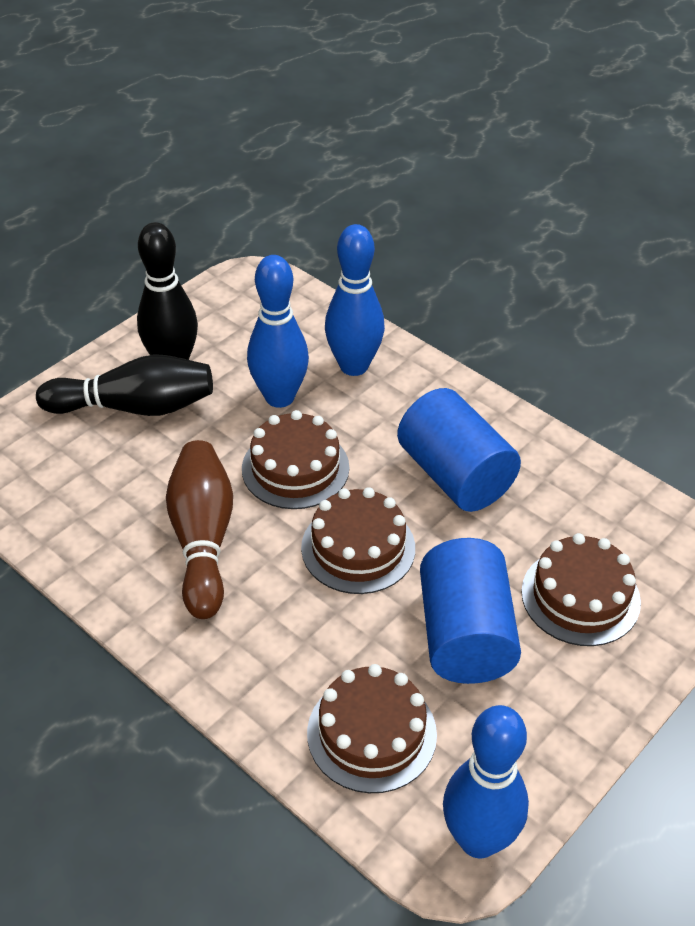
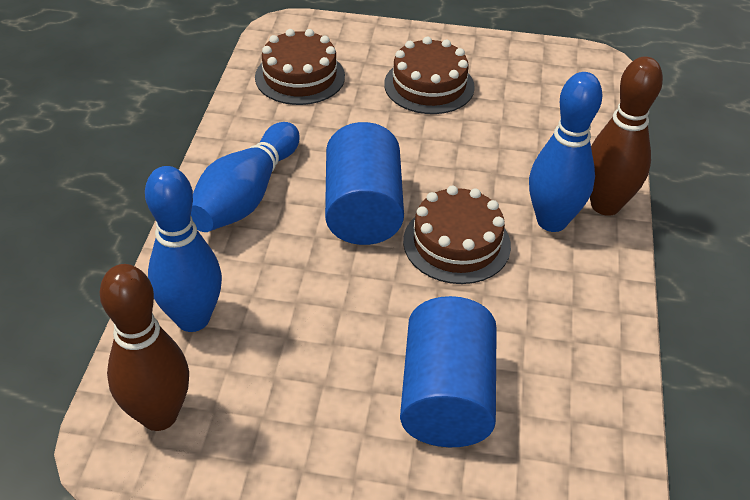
black bowling pin: 2 -> 0
brown bowling pin: 1 -> 2
brown cake: 4 -> 3

